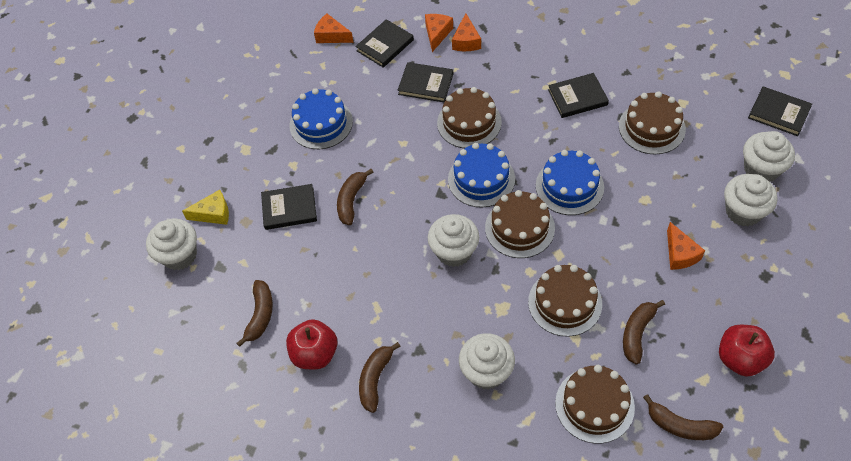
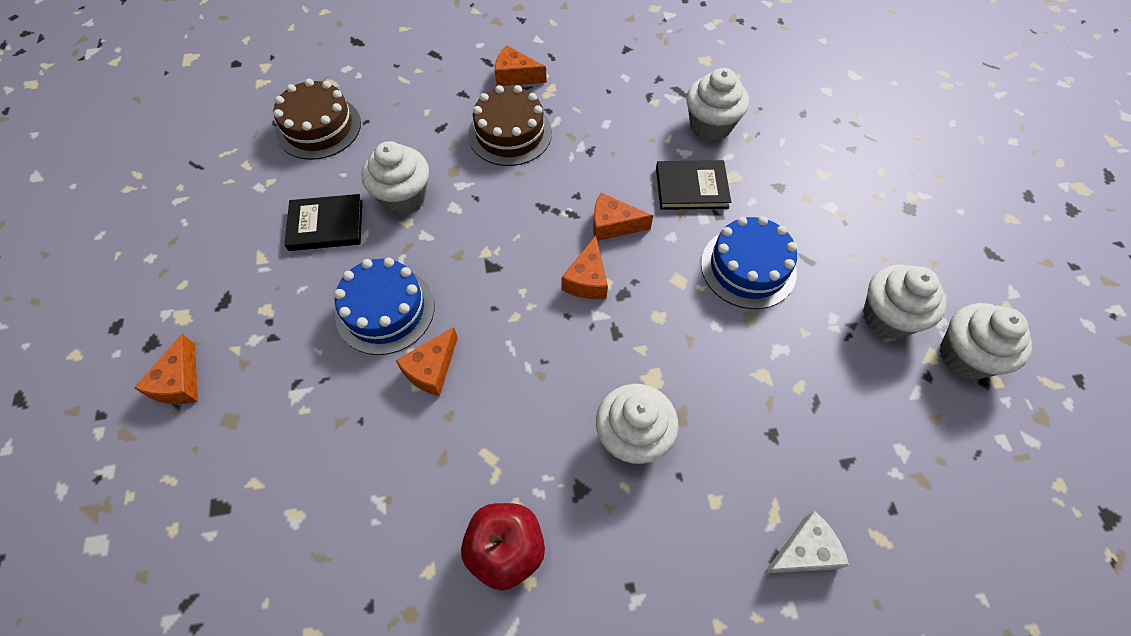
black book: 5 -> 2
blue cake: 3 -> 2
brown banana: 5 -> 0
brown cake: 5 -> 2
orange cheese: 4 -> 5
red apple: 2 -> 1
white cheese: 0 -> 1
yellow cheese: 1 -> 0

